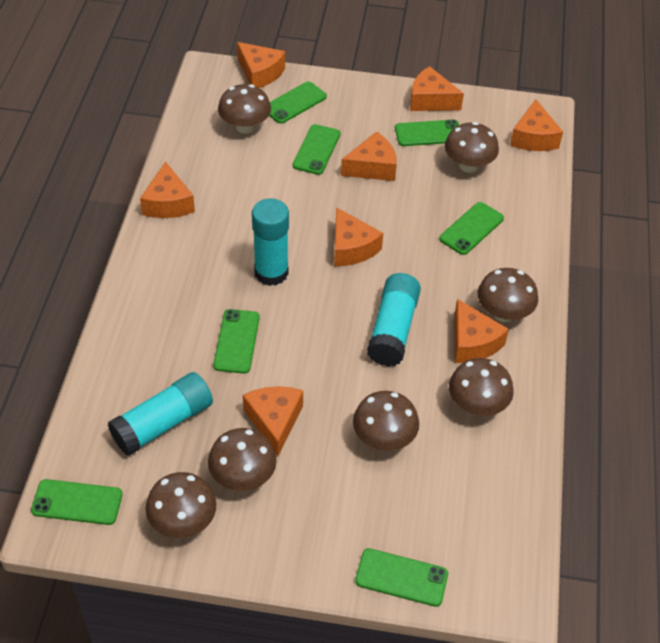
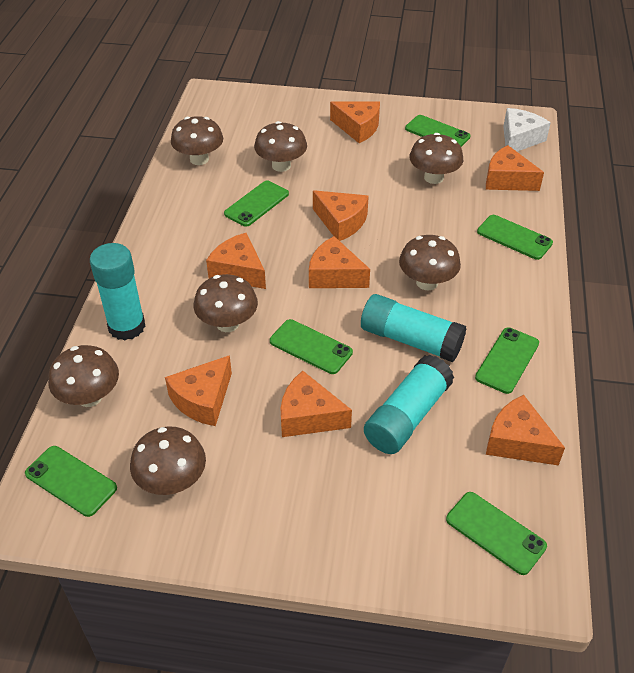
white cheese: 0 -> 1

